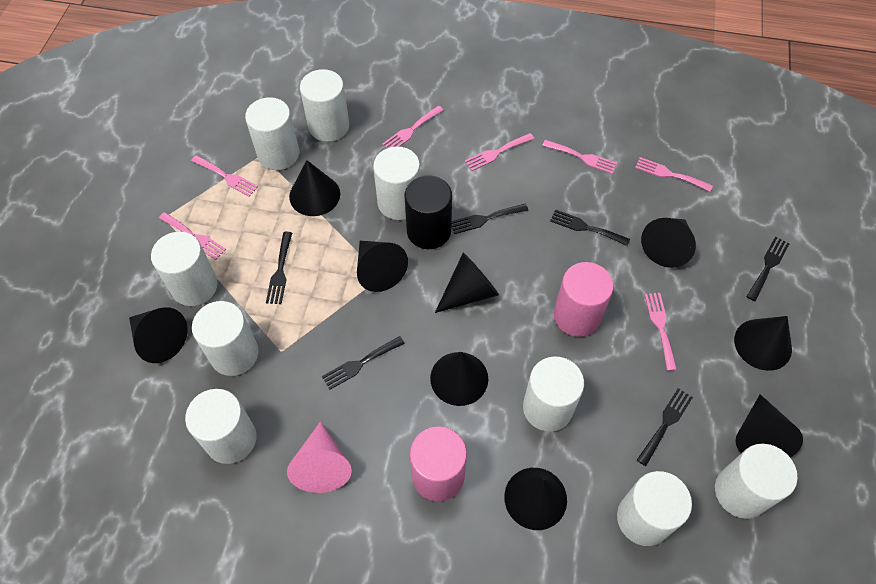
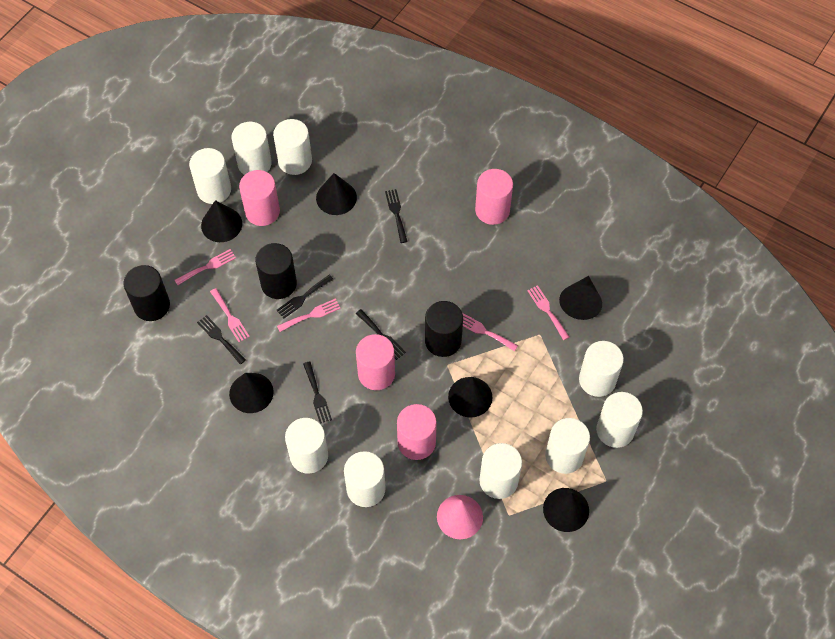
black cone: 9 -> 6
black cylinder: 1 -> 3
black fork: 6 -> 5
pink cylinder: 2 -> 4
pink fork: 7 -> 5

